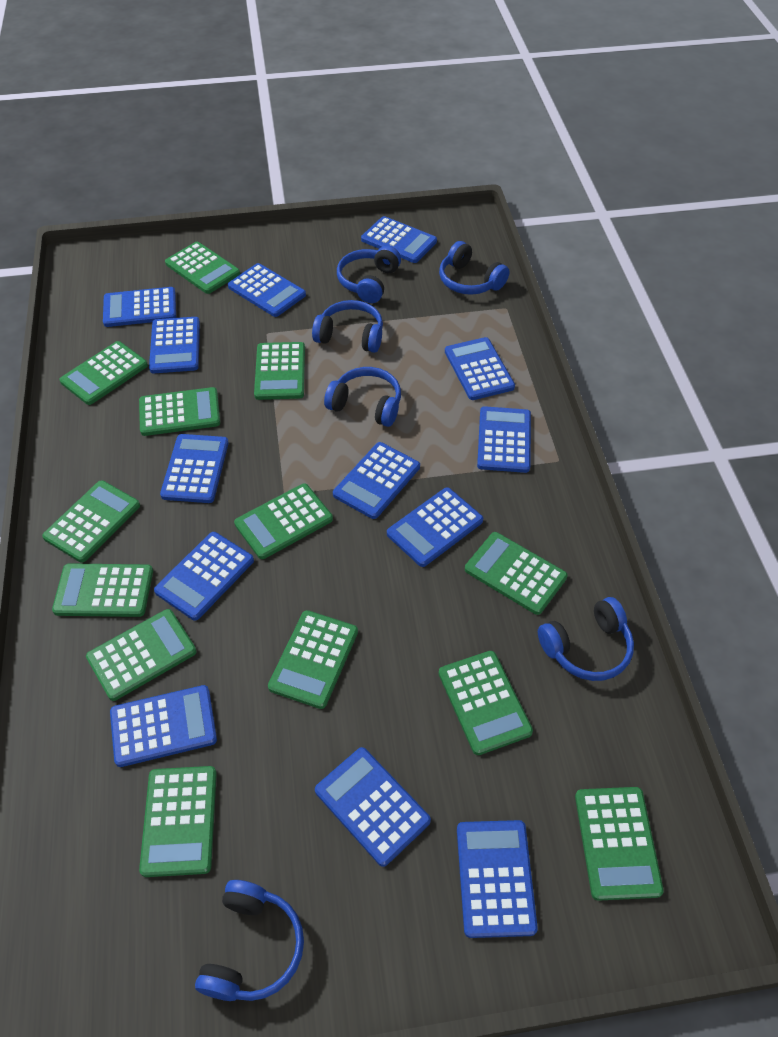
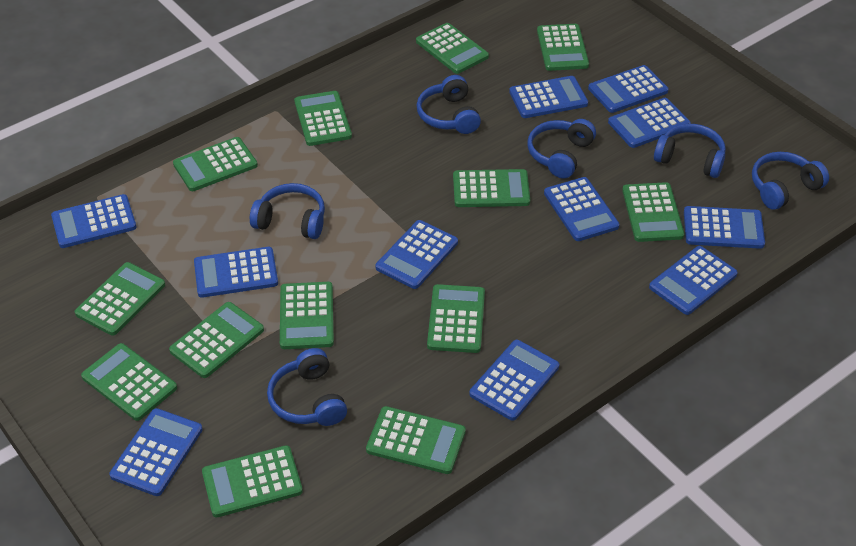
blue calculator: 13 -> 11

